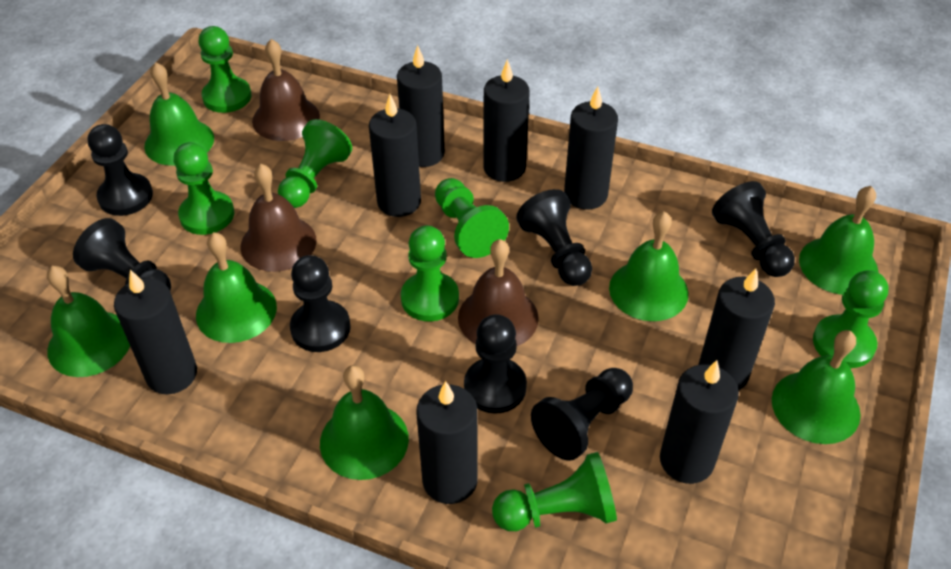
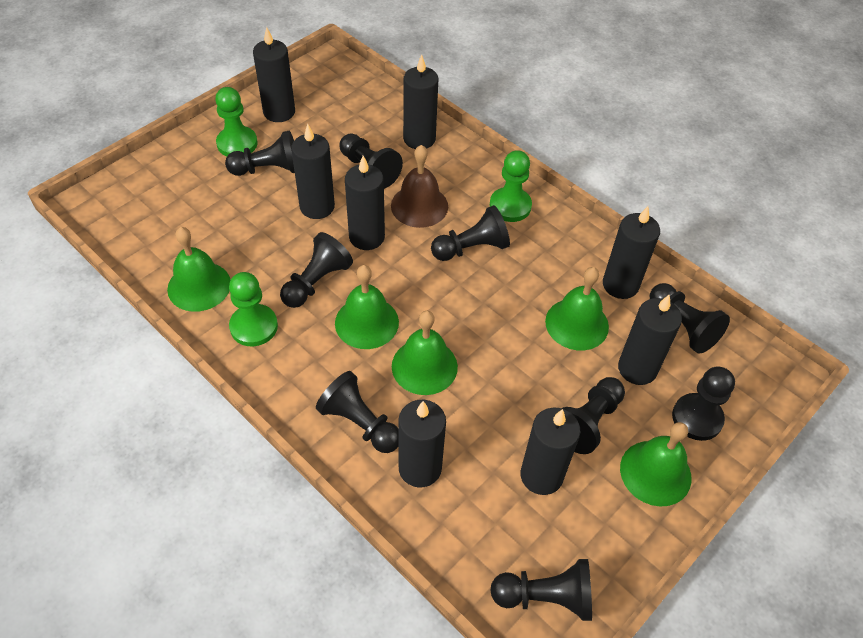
black pawn: 7 -> 9
brown bell: 3 -> 1
green bell: 7 -> 5
green pawn: 7 -> 3

